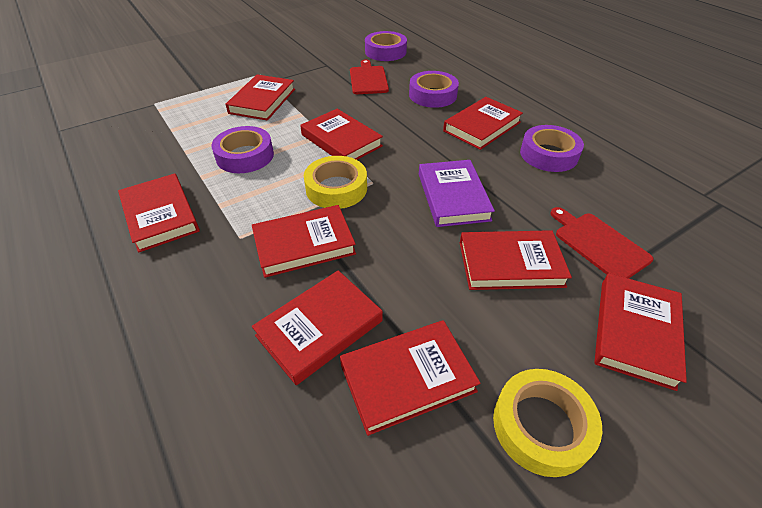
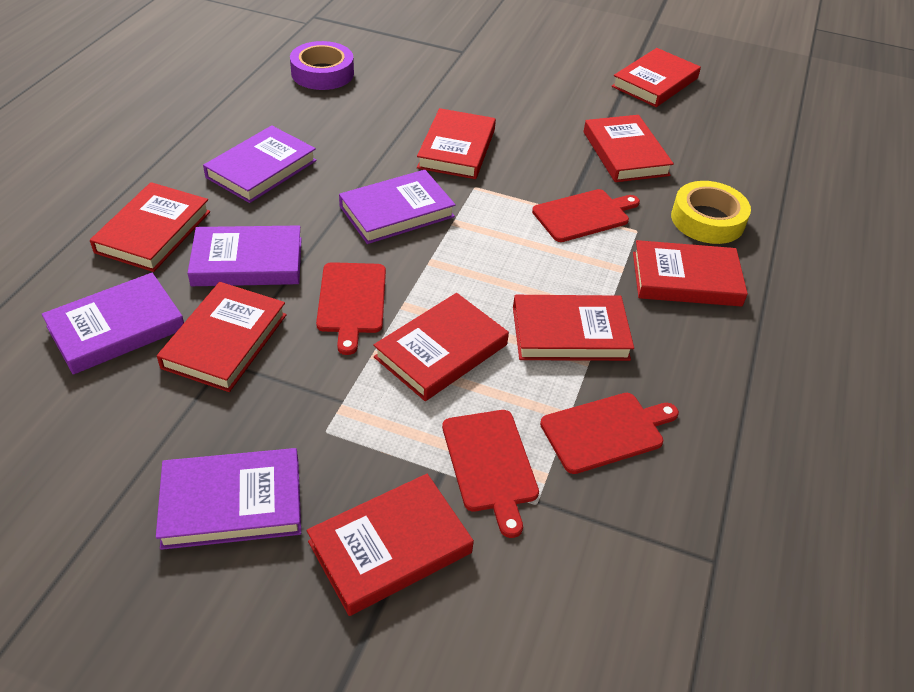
purple book: 1 -> 5
purple tape: 4 -> 1
red cutting board: 2 -> 4
yellow tape: 2 -> 1

